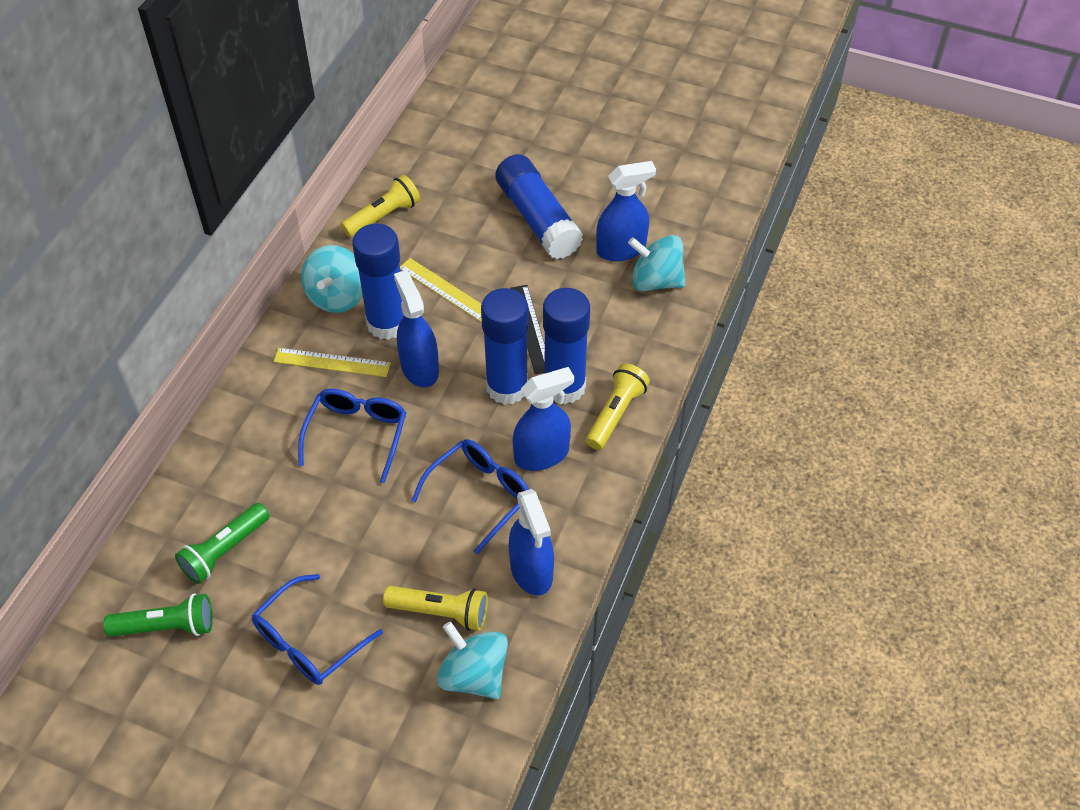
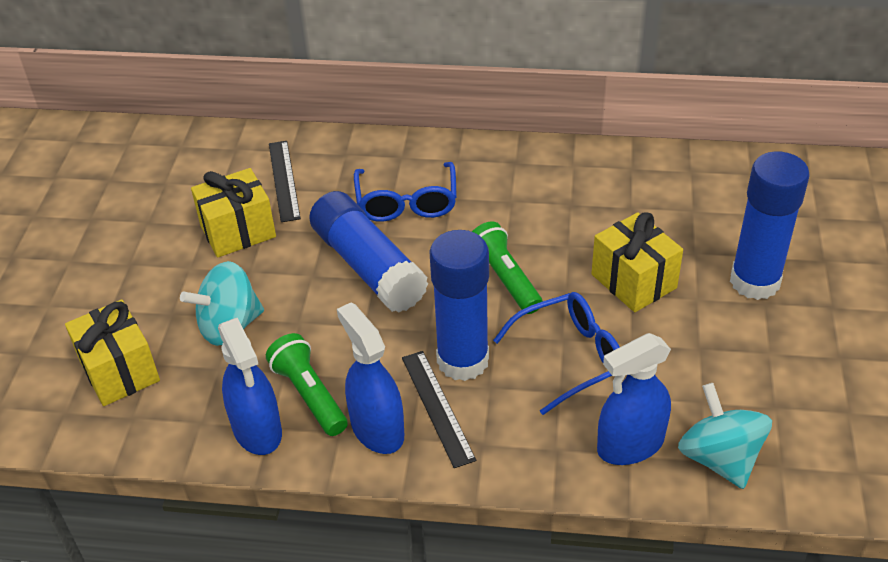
black ruler: 1 -> 2
blue glasses: 3 -> 2
blue glue stick: 4 -> 3
blue spray bottle: 4 -> 3
turquoise spinning top: 3 -> 2
yellow flashlight: 3 -> 0
yellow gift: 0 -> 3
yellow ruler: 2 -> 0

